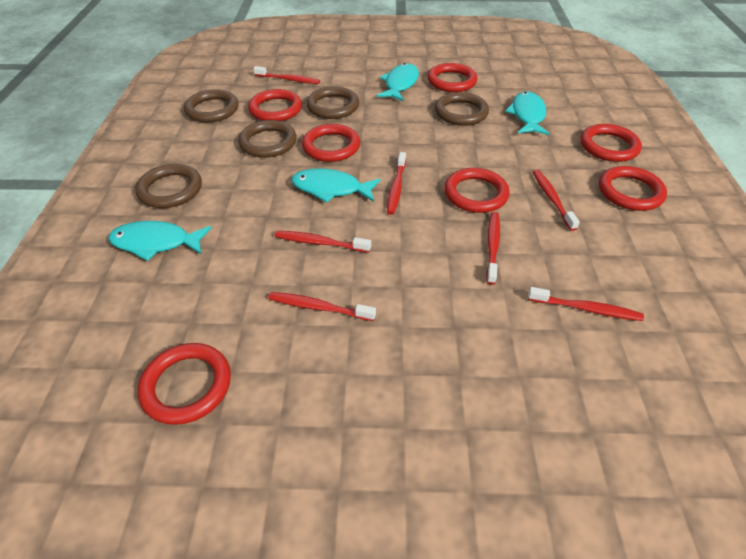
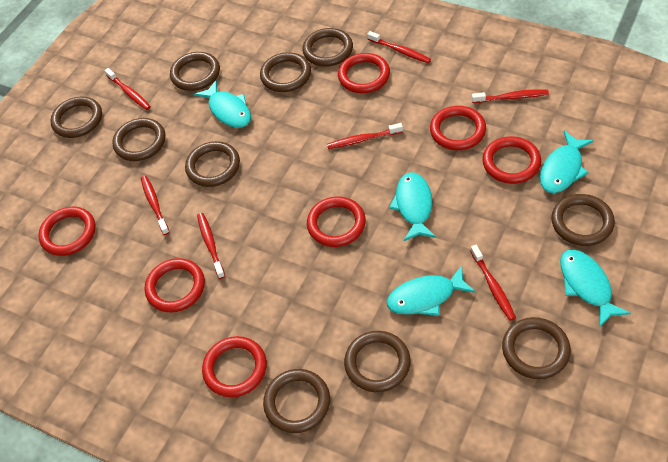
brown ring: 5 -> 10
turquoise fish: 4 -> 5

